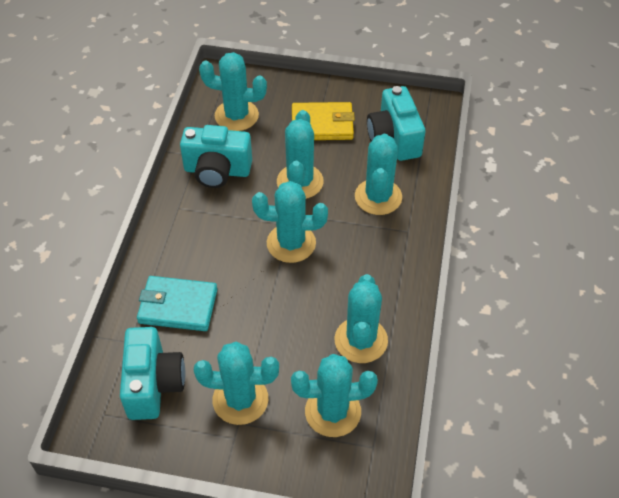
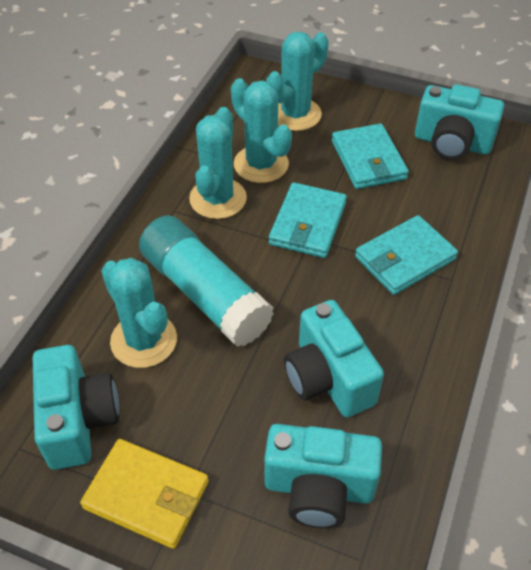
turquoise cactus: 7 -> 4
turquoise camera: 3 -> 4
turquoise glue stick: 0 -> 1
turquoise wallet: 1 -> 3

